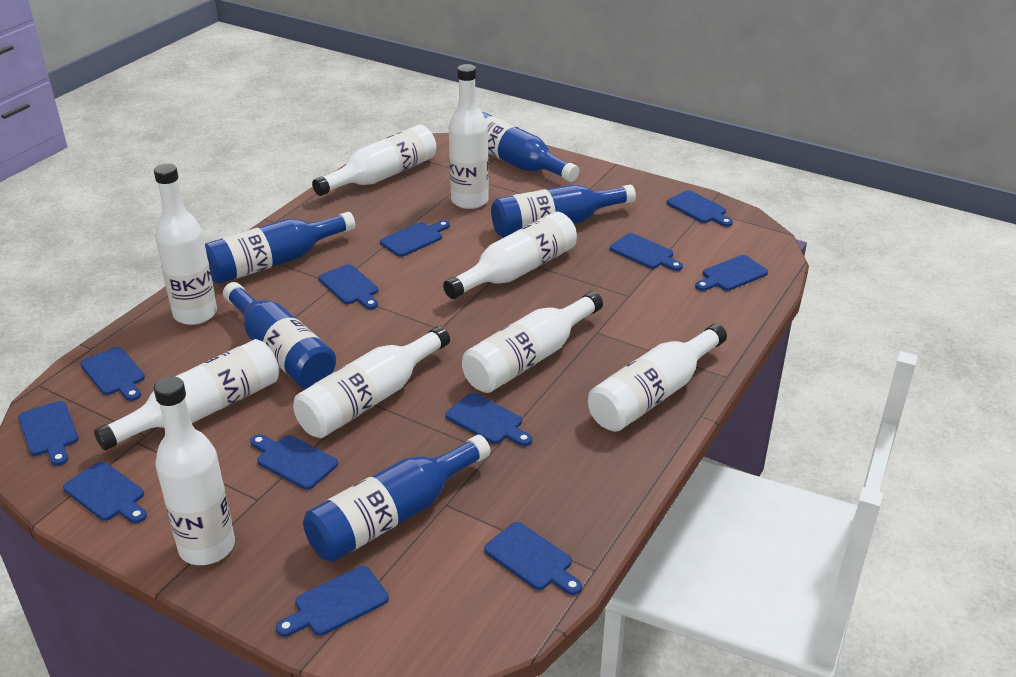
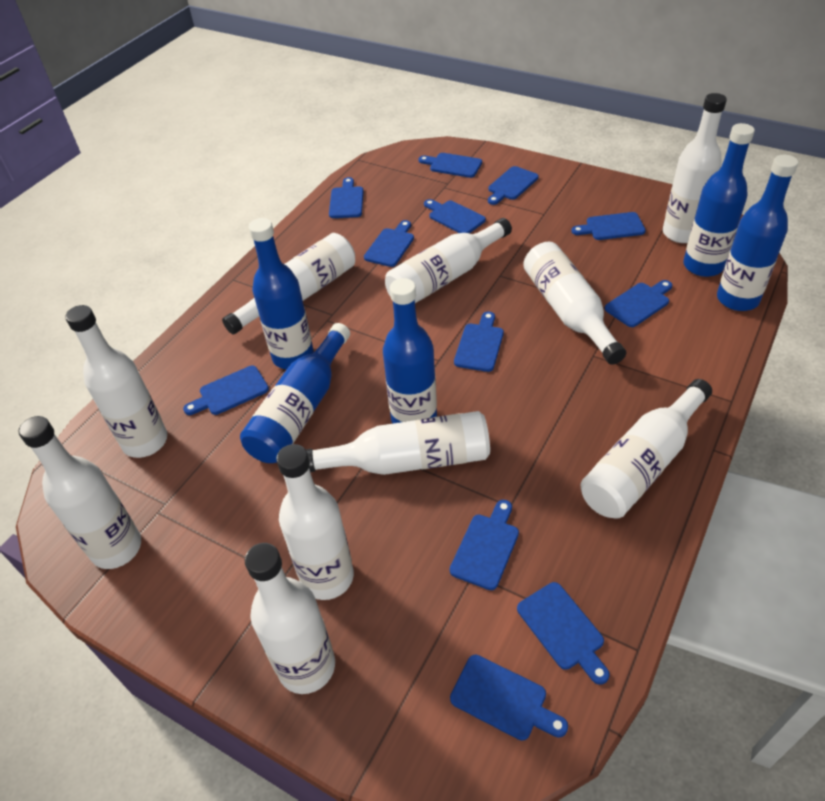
white bottle: 9 -> 10

